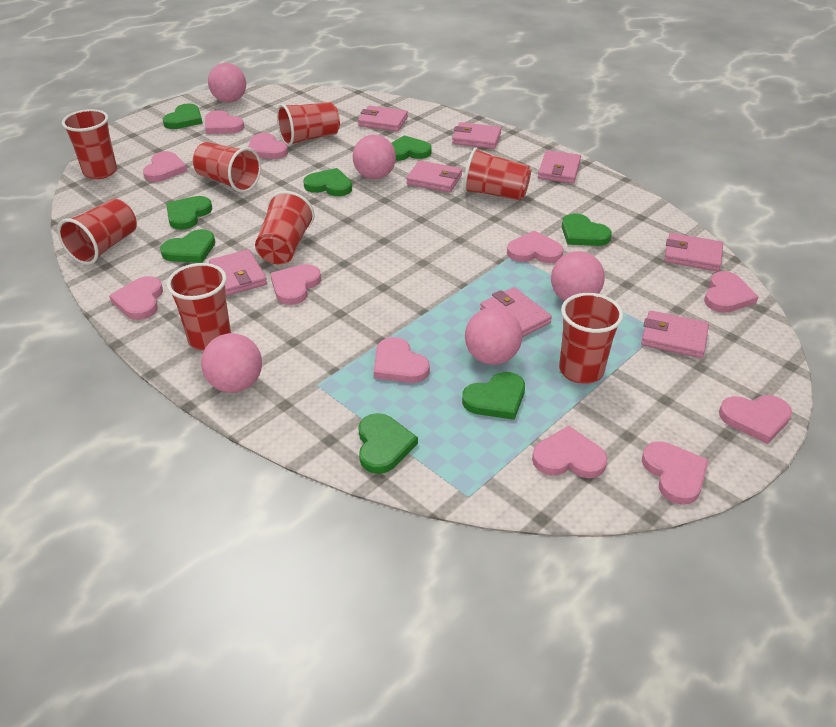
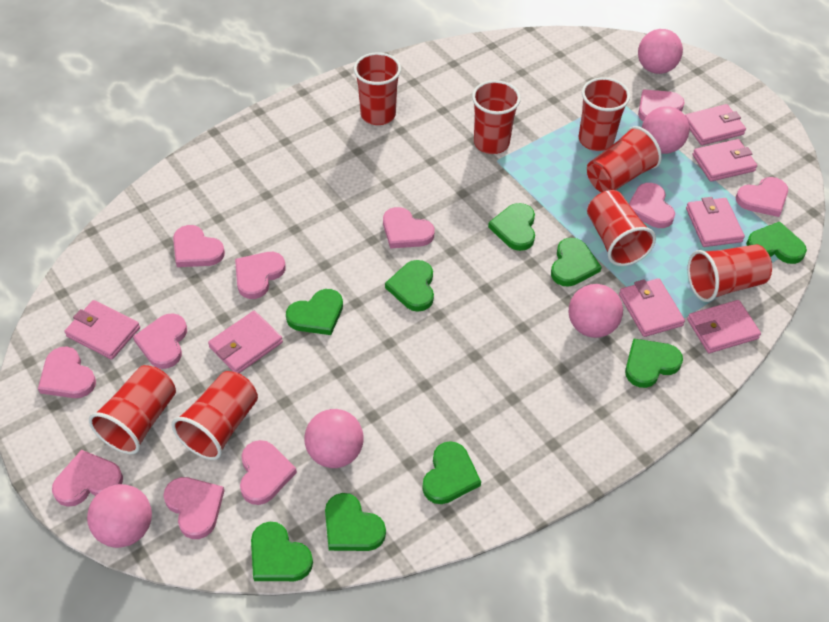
green heart: 8 -> 9
pink wallet: 8 -> 7

